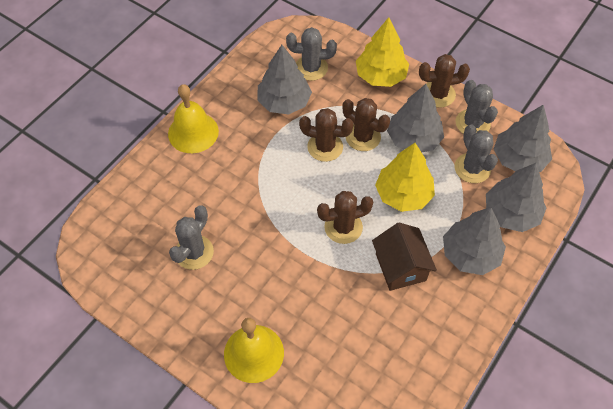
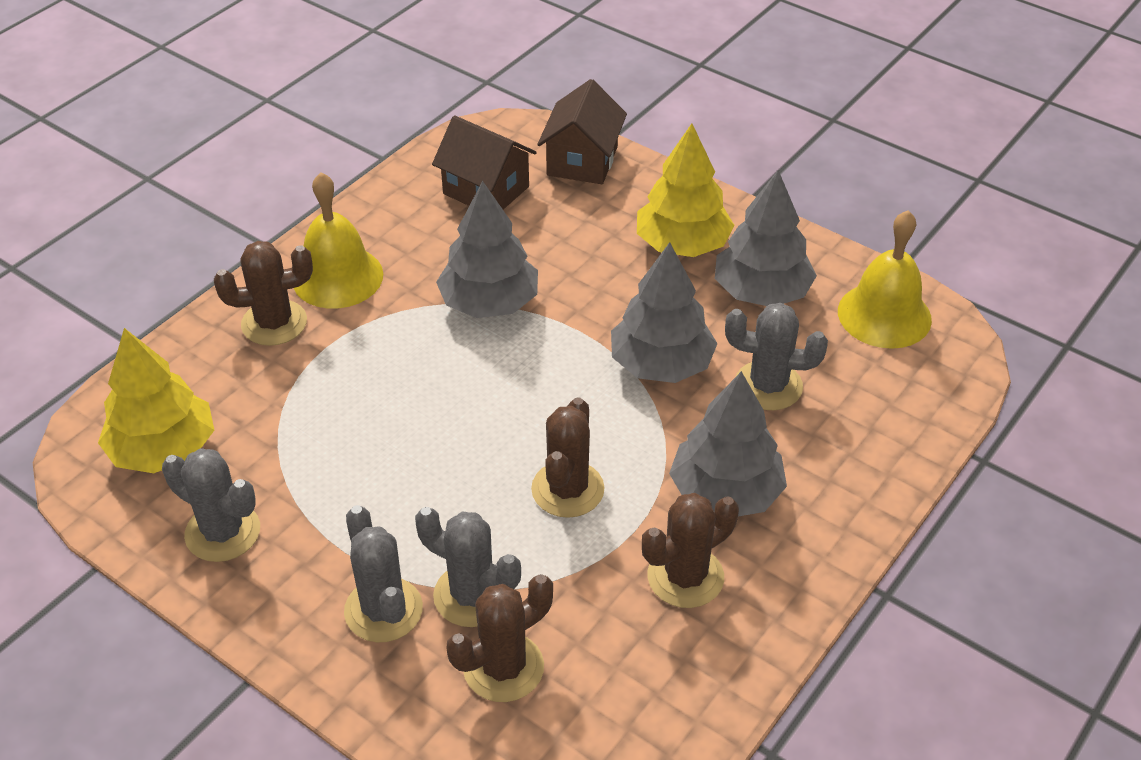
brown house: 1 -> 2
grey tree: 5 -> 4

